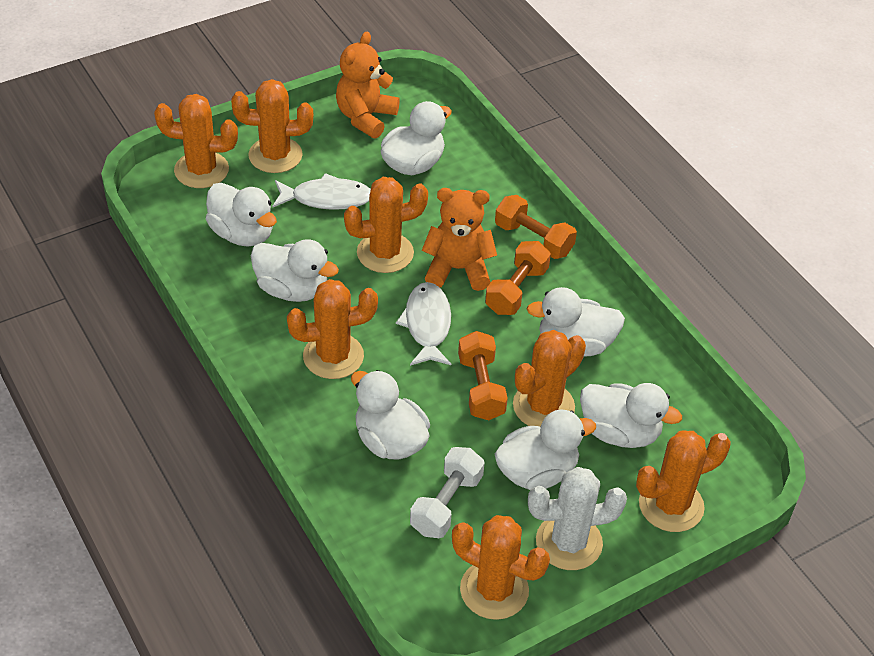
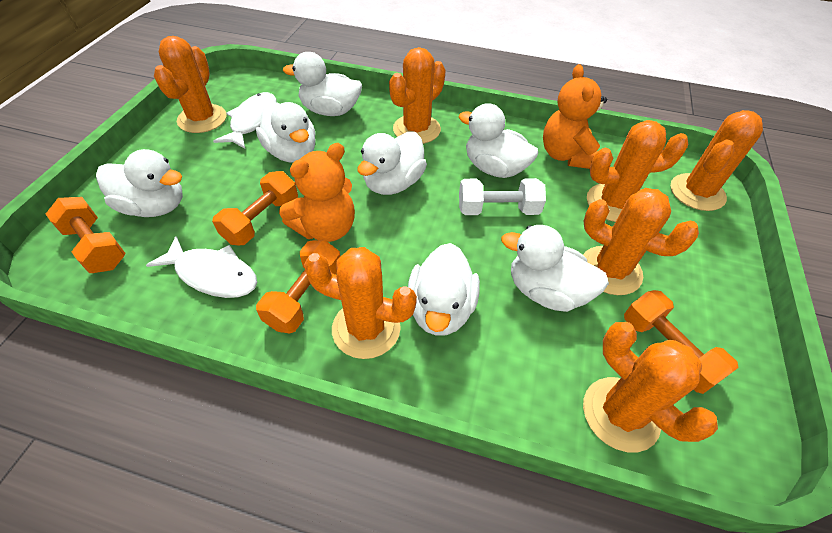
orange dumbbell: 3 -> 4
white cactus: 1 -> 0

